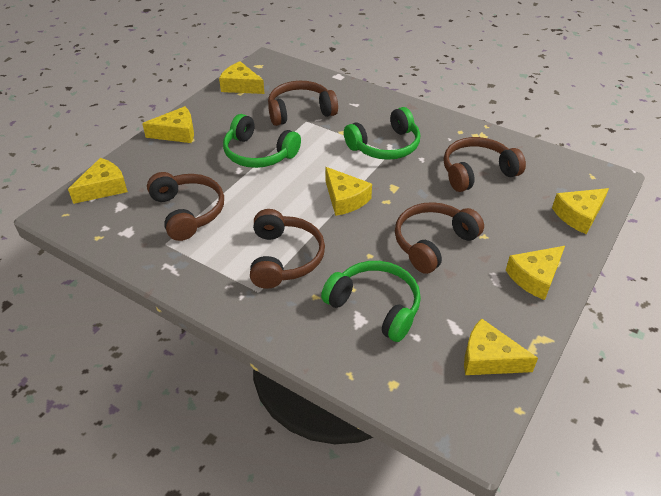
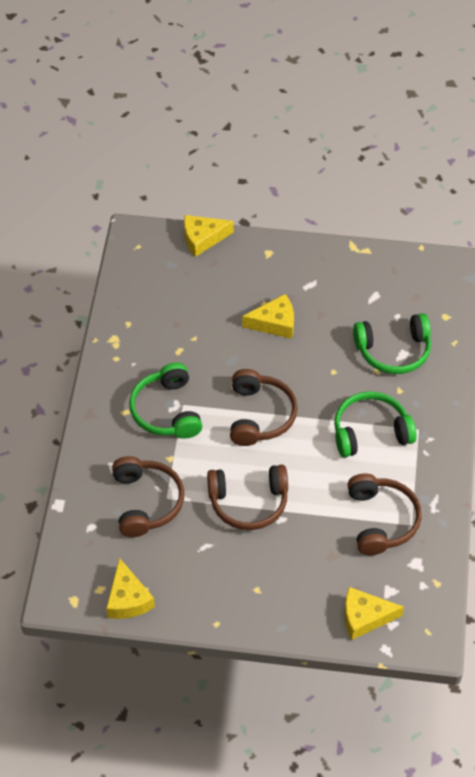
brown headphones: 5 -> 4
yellow cheese: 7 -> 4

